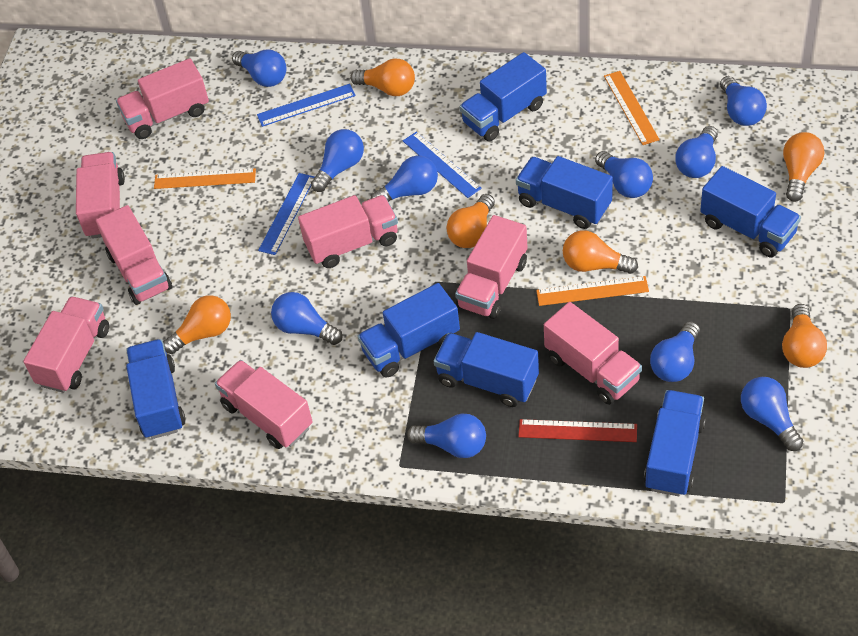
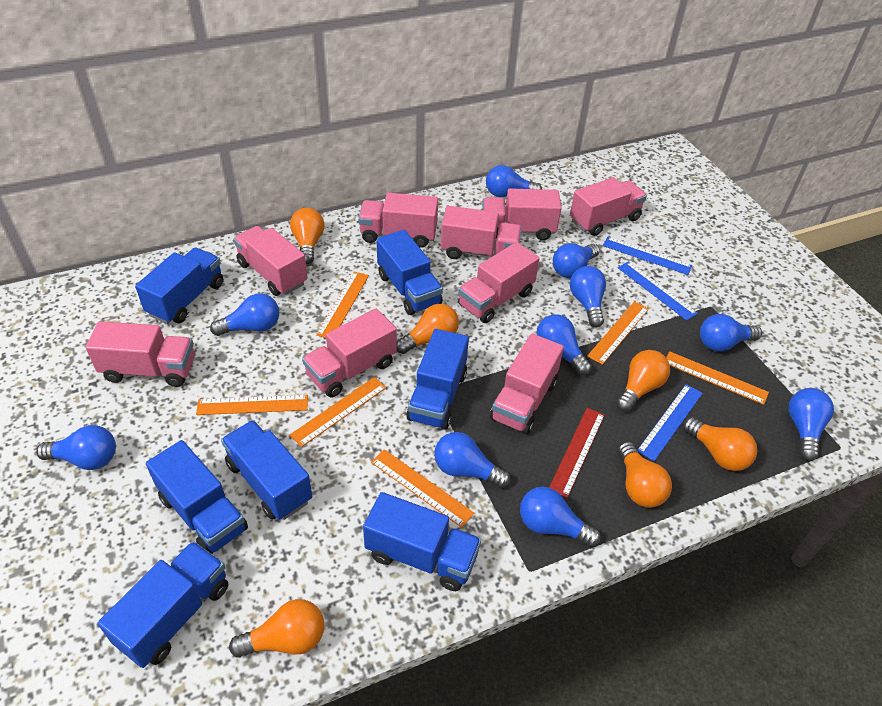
orange ruler: 3 -> 6
pink truck: 8 -> 9

